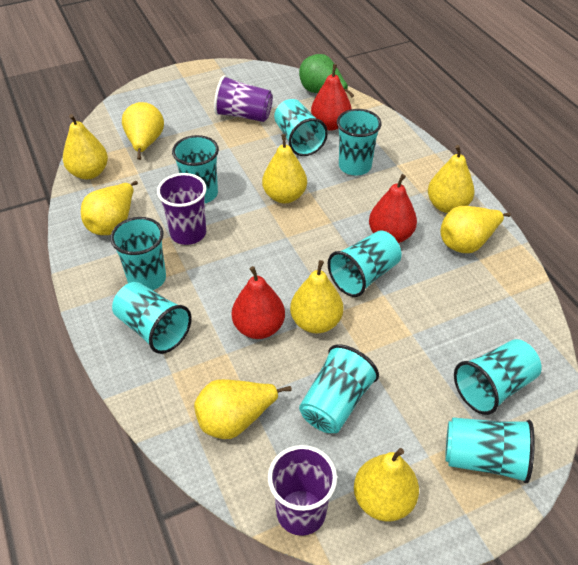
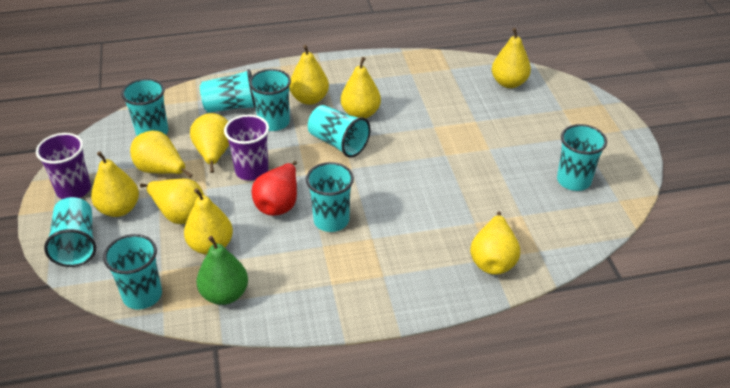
purple cup: 3 -> 2
red pear: 3 -> 1
turquoise cup: 9 -> 8

